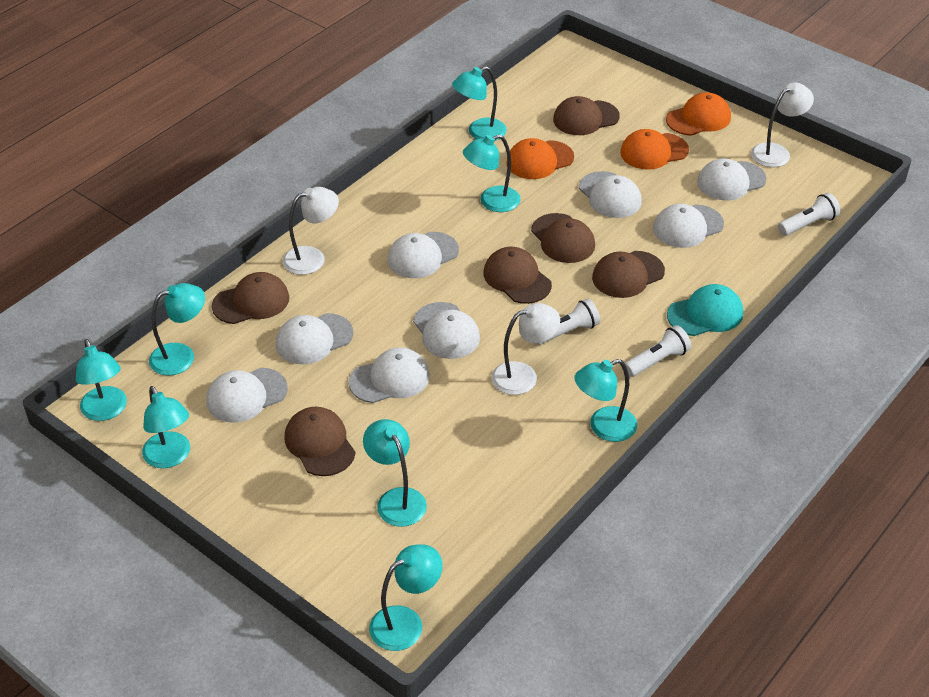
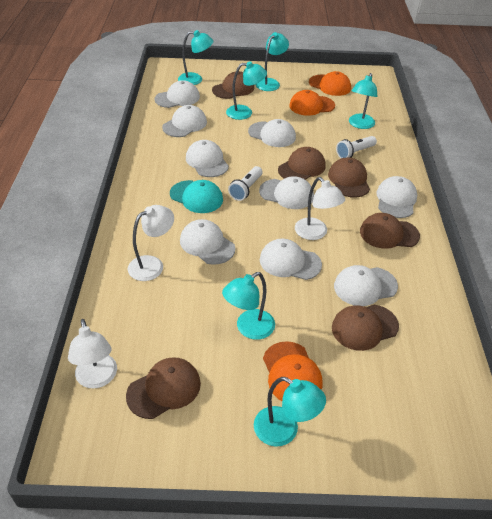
turquoise lamp: 8 -> 6
white cap: 8 -> 9
white flashlight: 3 -> 2

